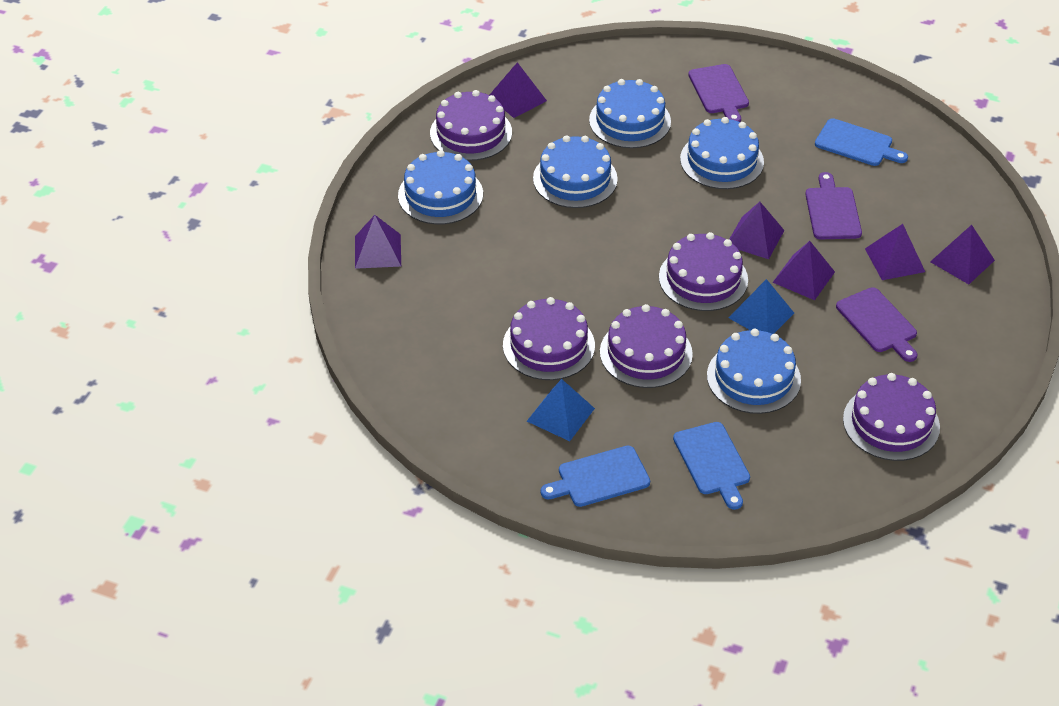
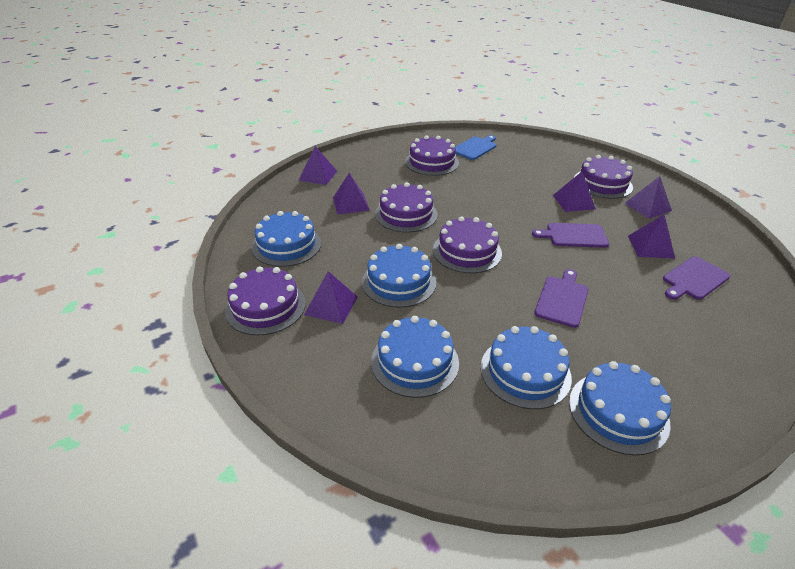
blue cutting board: 3 -> 1
blue pyramid: 2 -> 0

